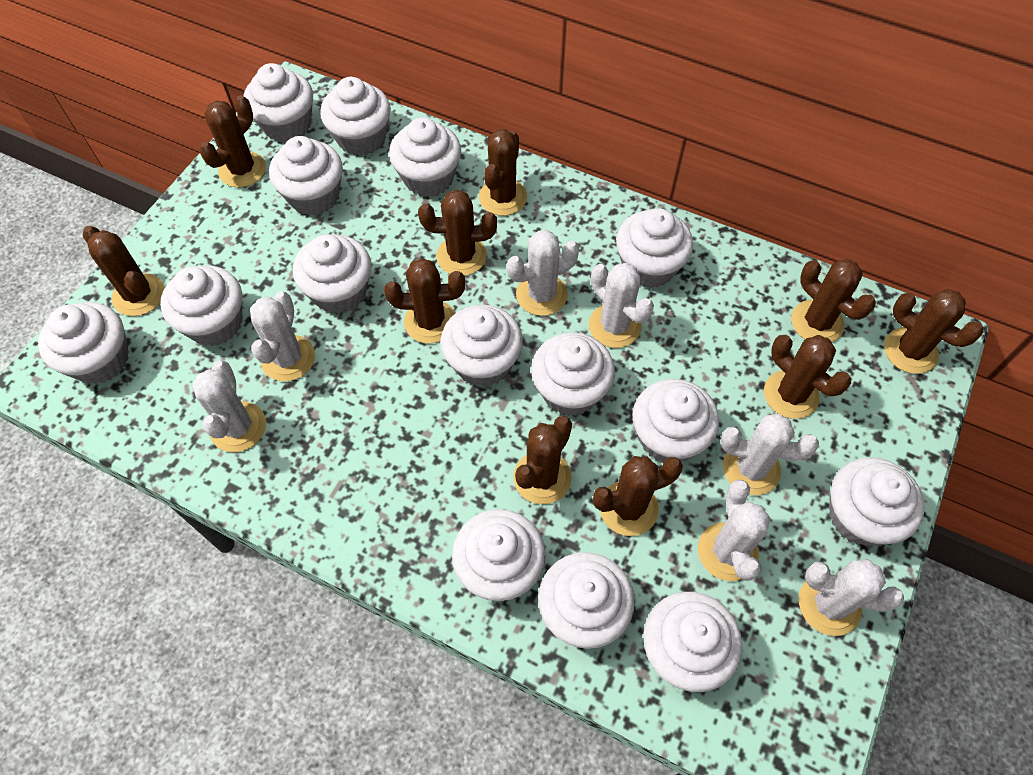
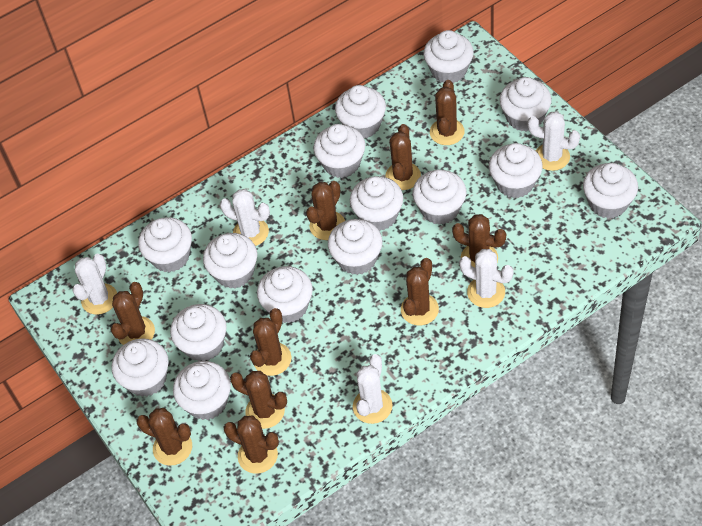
white cactus: 7 -> 5

